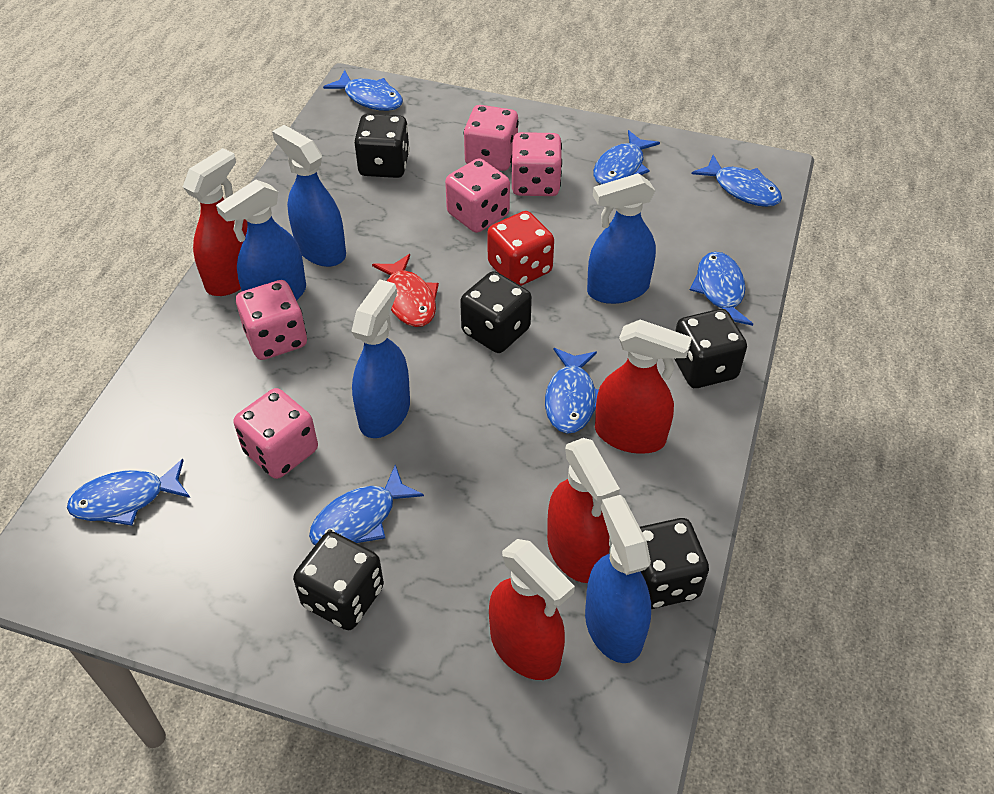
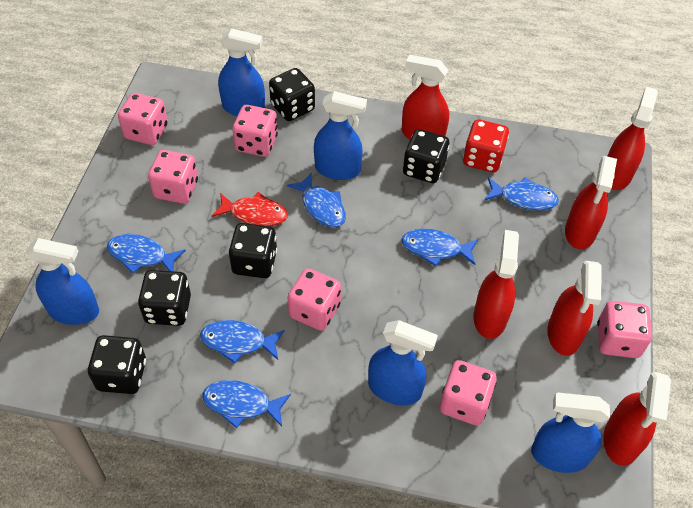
blue fish: 7 -> 6
pink dice: 5 -> 6
red spray bottle: 4 -> 6

